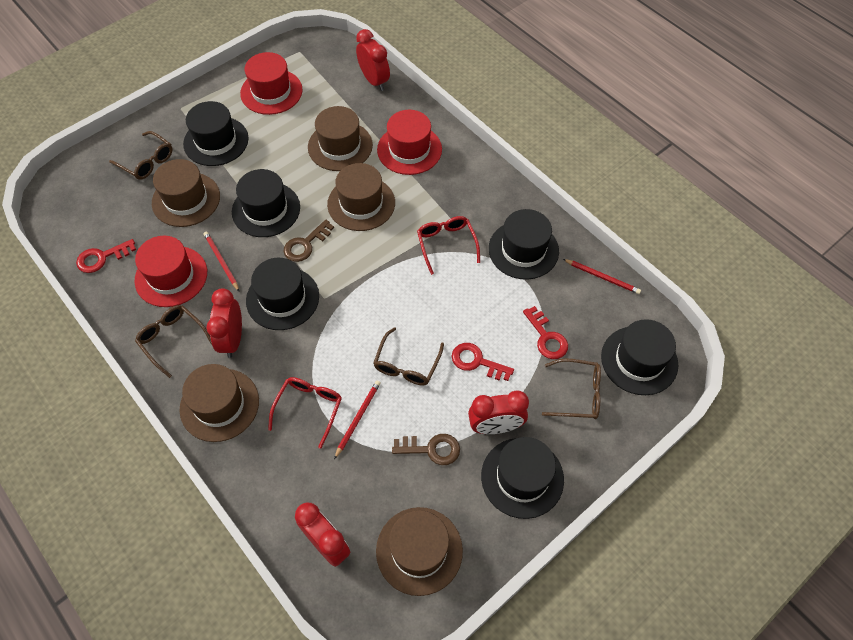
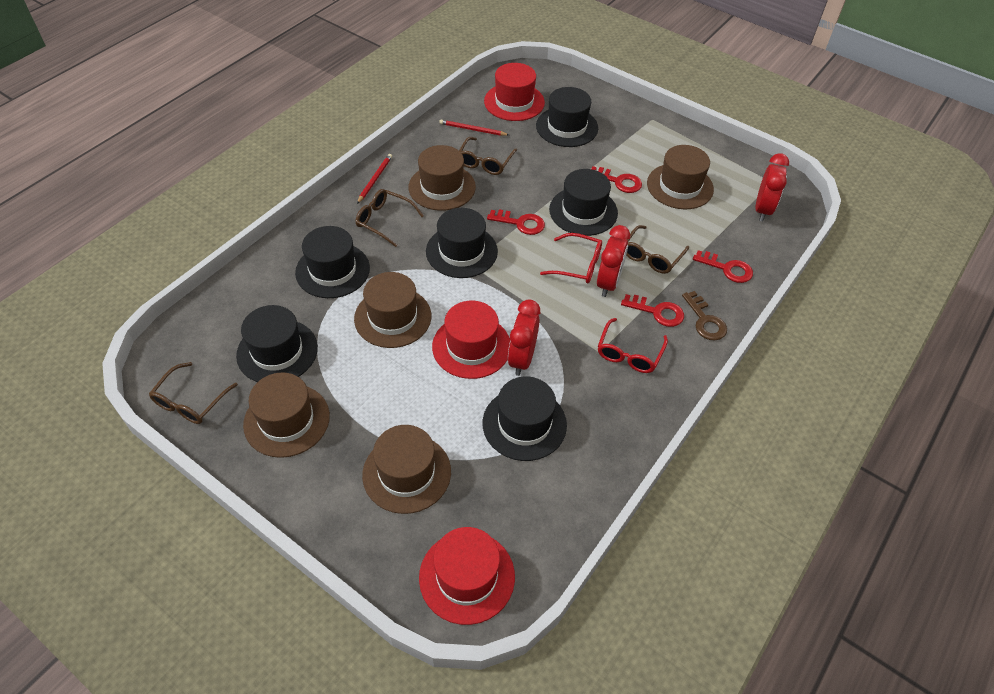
brown key: 2 -> 1
red clock: 4 -> 3
red key: 3 -> 4
red pencil: 3 -> 2

